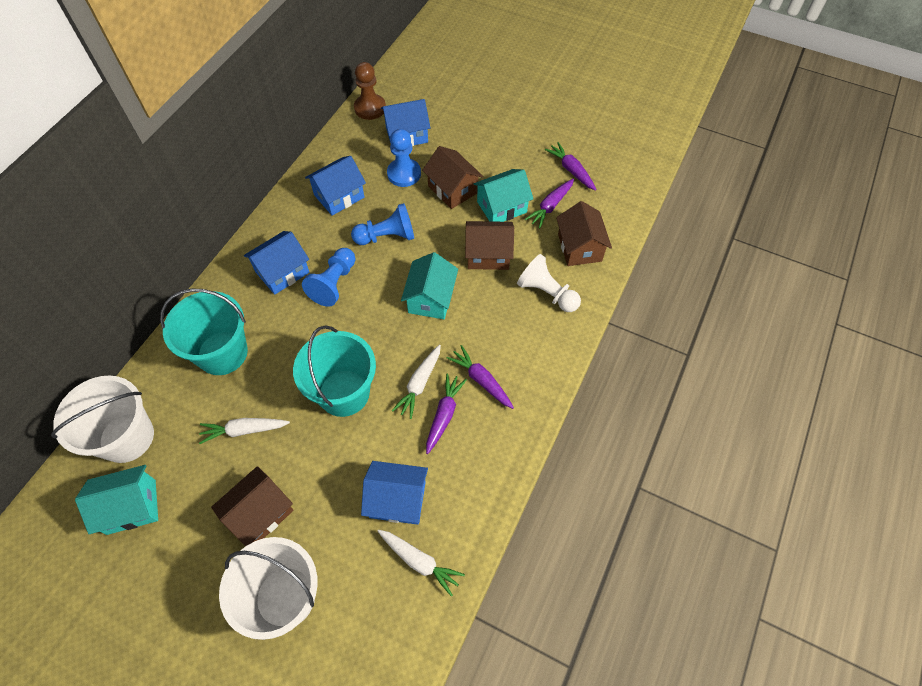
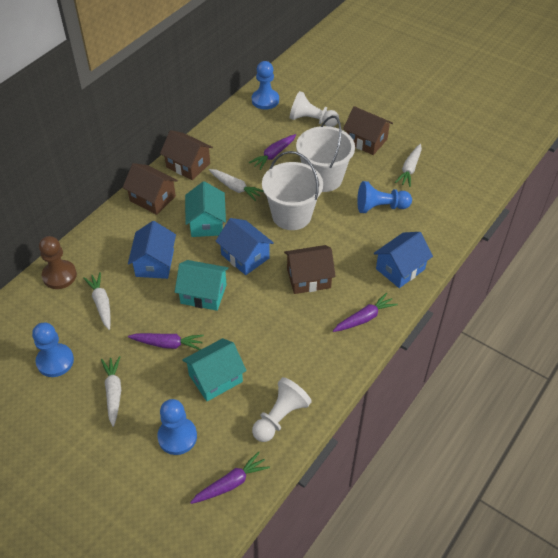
blue house: 4 -> 3
blue pawn: 3 -> 4
turquoise bucket: 2 -> 0
white carrot: 3 -> 4
white pawn: 1 -> 2

